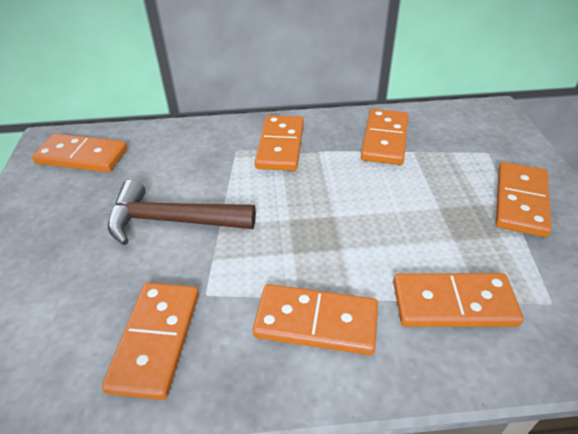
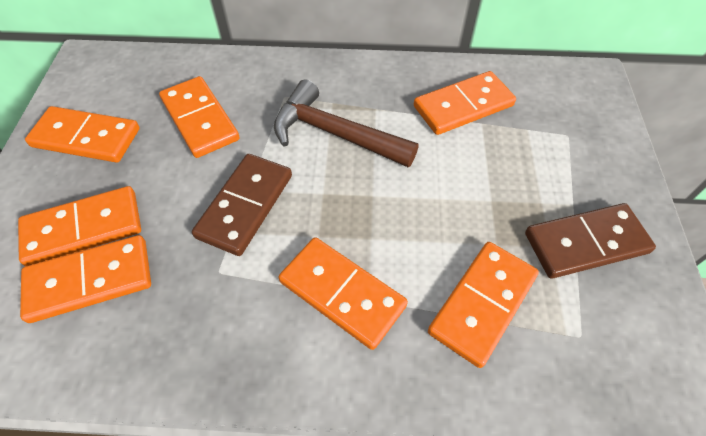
brown domino: 0 -> 2

